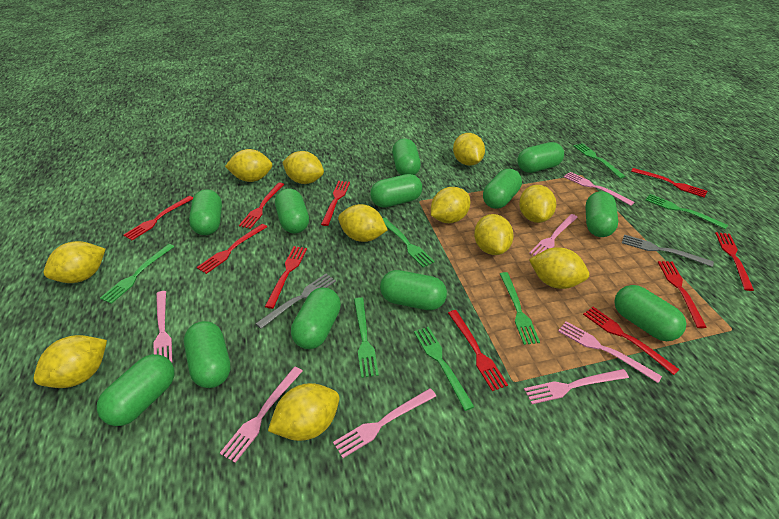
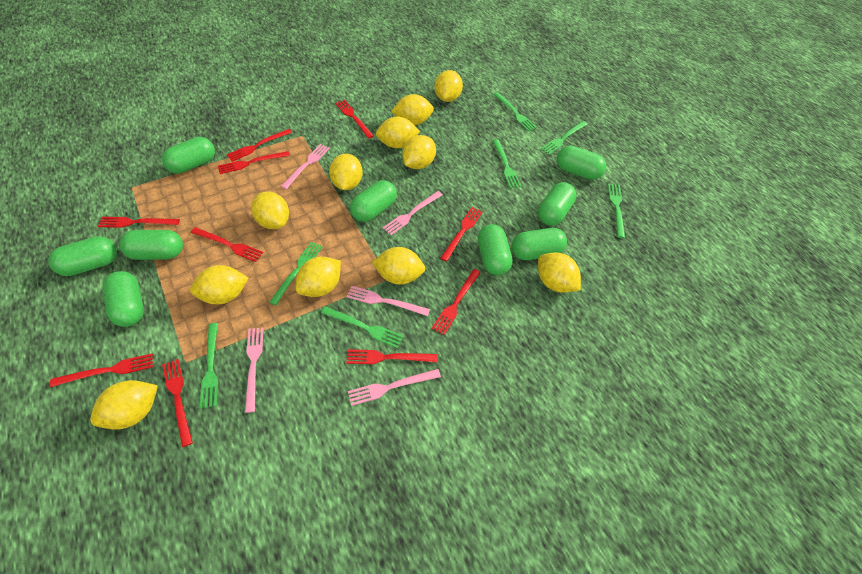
green capsule: 12 -> 9
grey fork: 2 -> 0
pink fork: 7 -> 5

